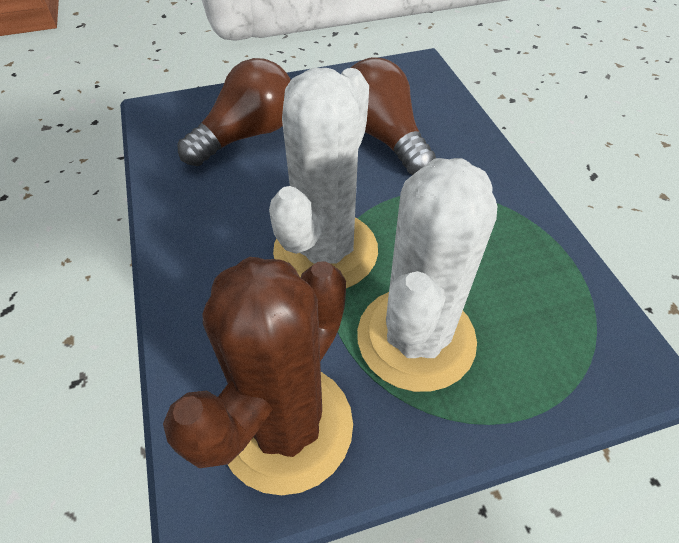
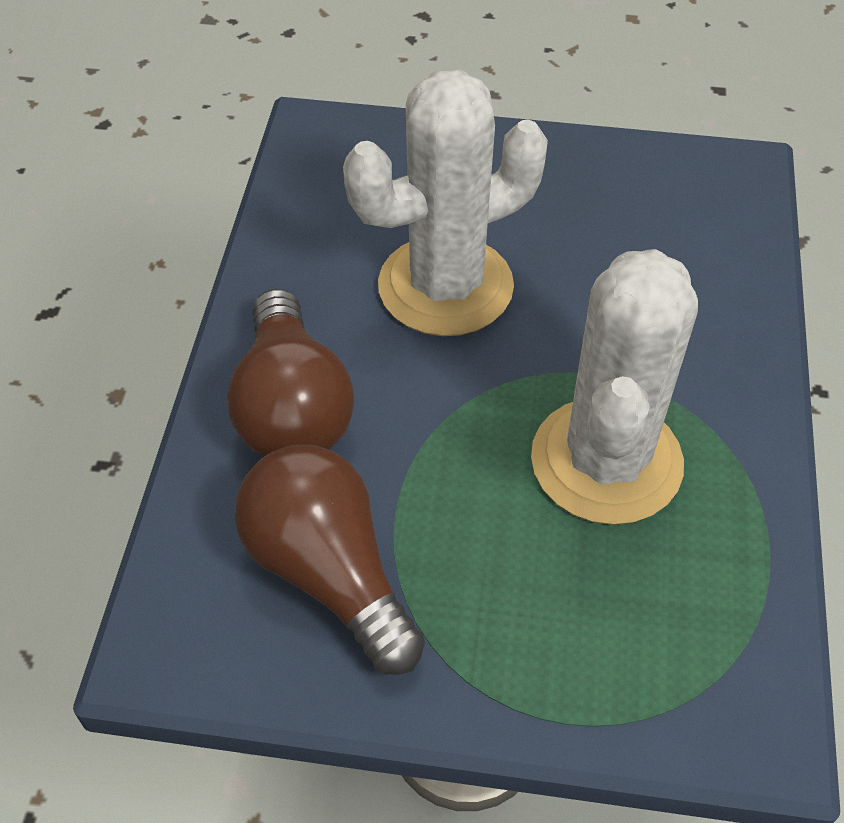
brown cactus: 1 -> 0

